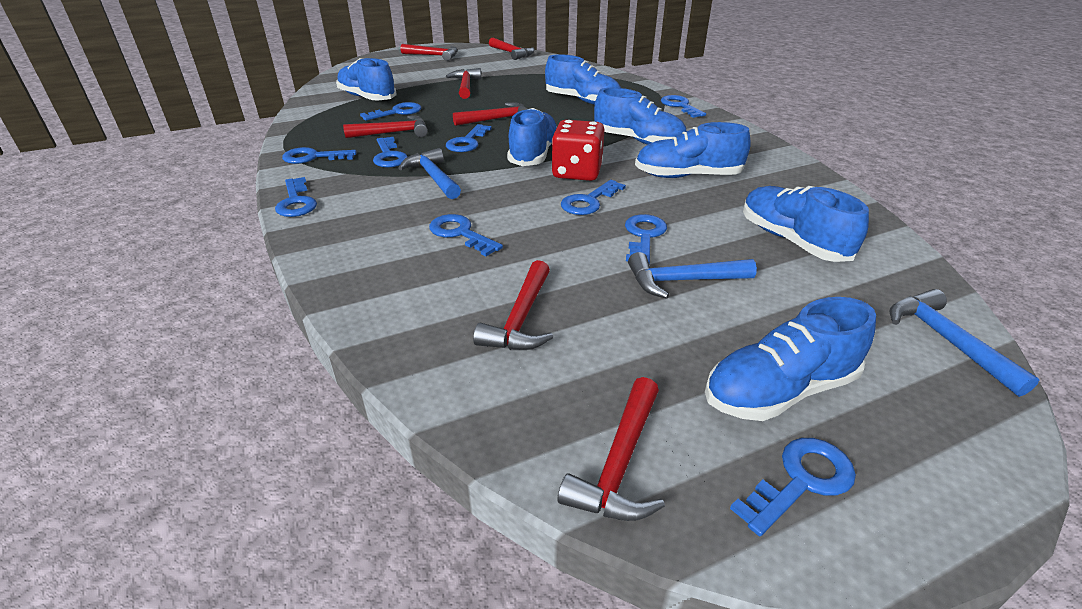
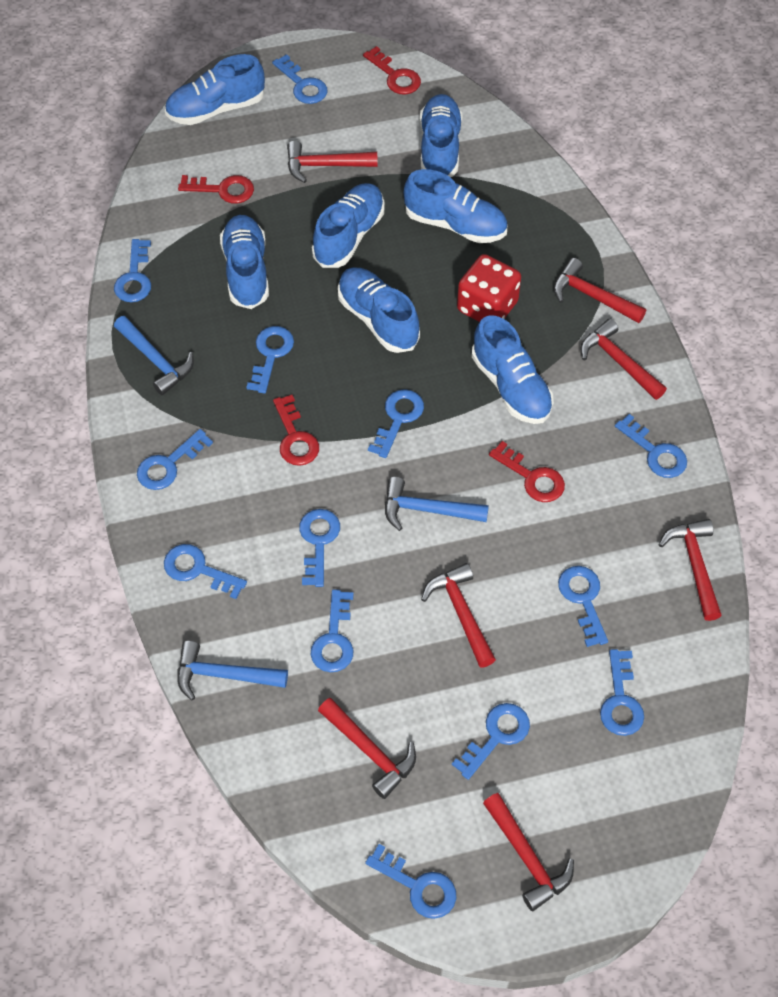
blue key: 10 -> 13
red key: 0 -> 4

